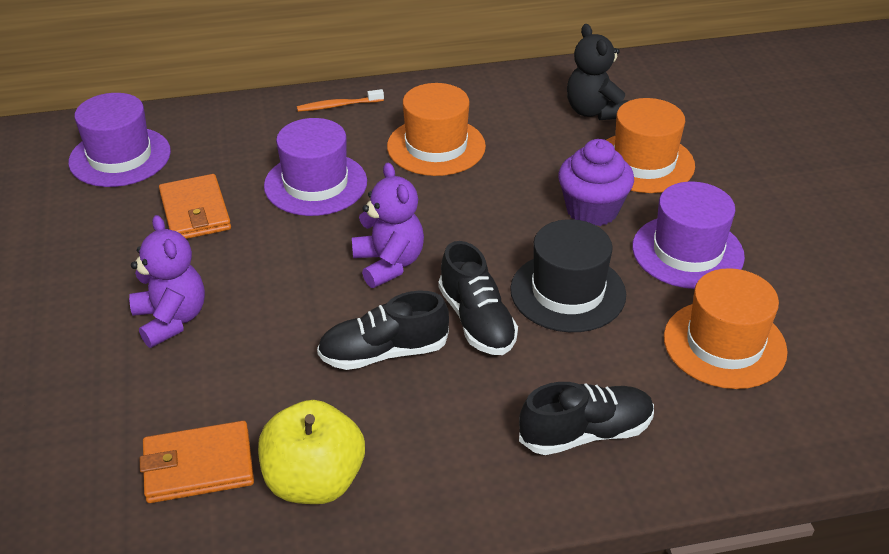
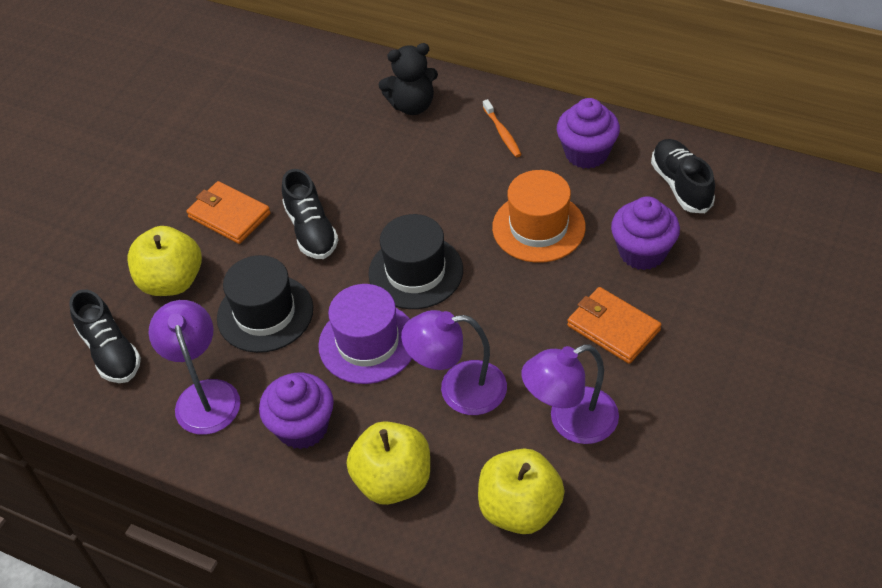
black hat: 1 -> 2
orange hat: 3 -> 1
purple cupcake: 1 -> 3
purple hat: 3 -> 1
purple lamp: 0 -> 3
purple teddy bear: 2 -> 0
yellow apple: 1 -> 3

